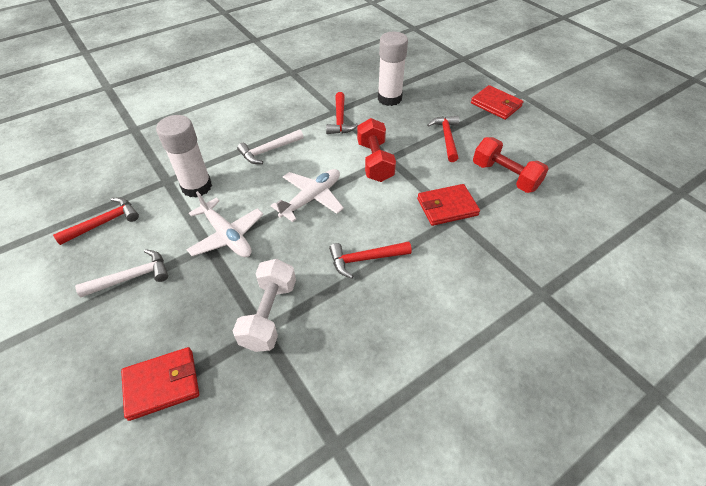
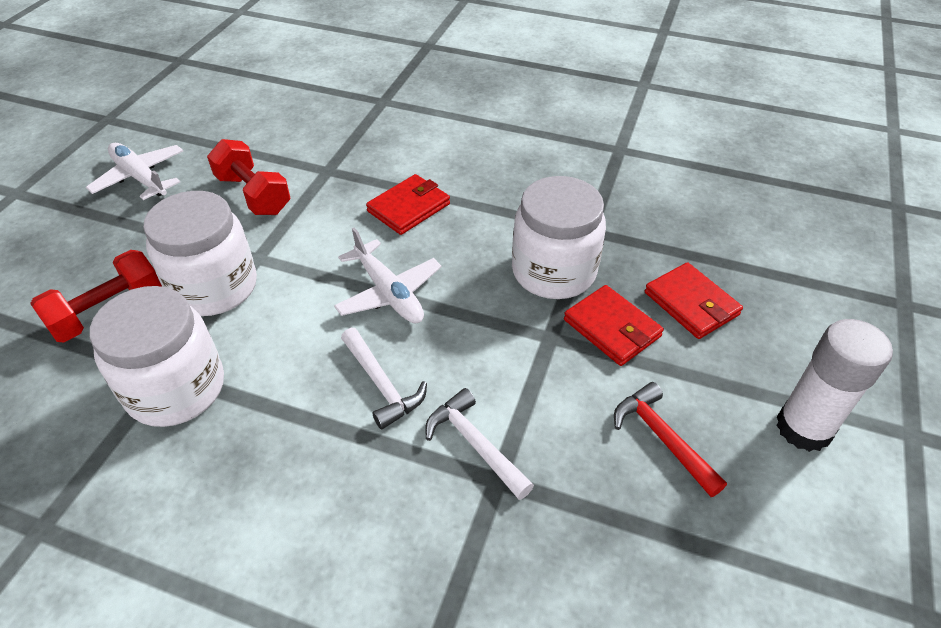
red hammer: 4 -> 1
white dumbbell: 1 -> 0
white glue stick: 2 -> 1
white jar: 0 -> 3

